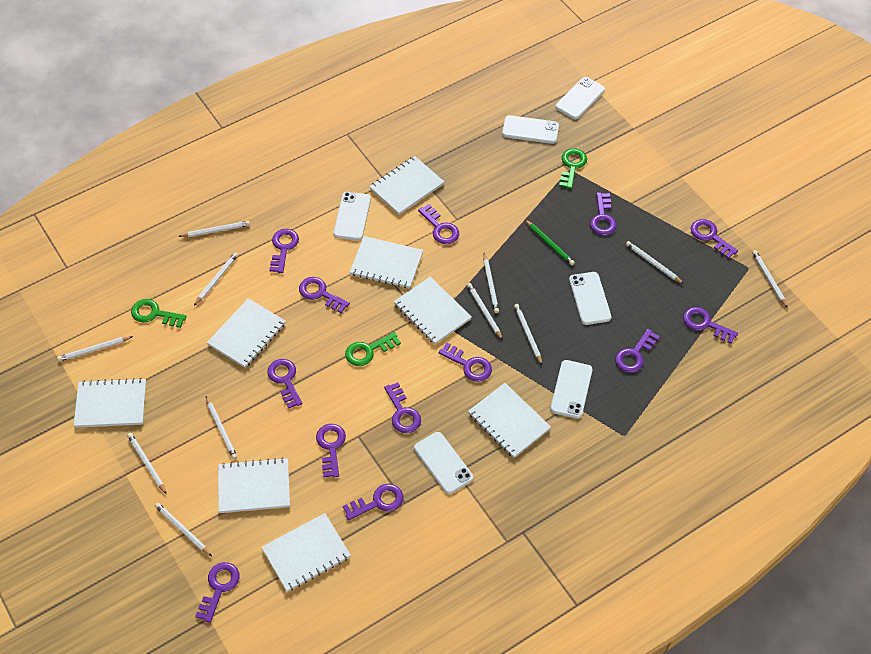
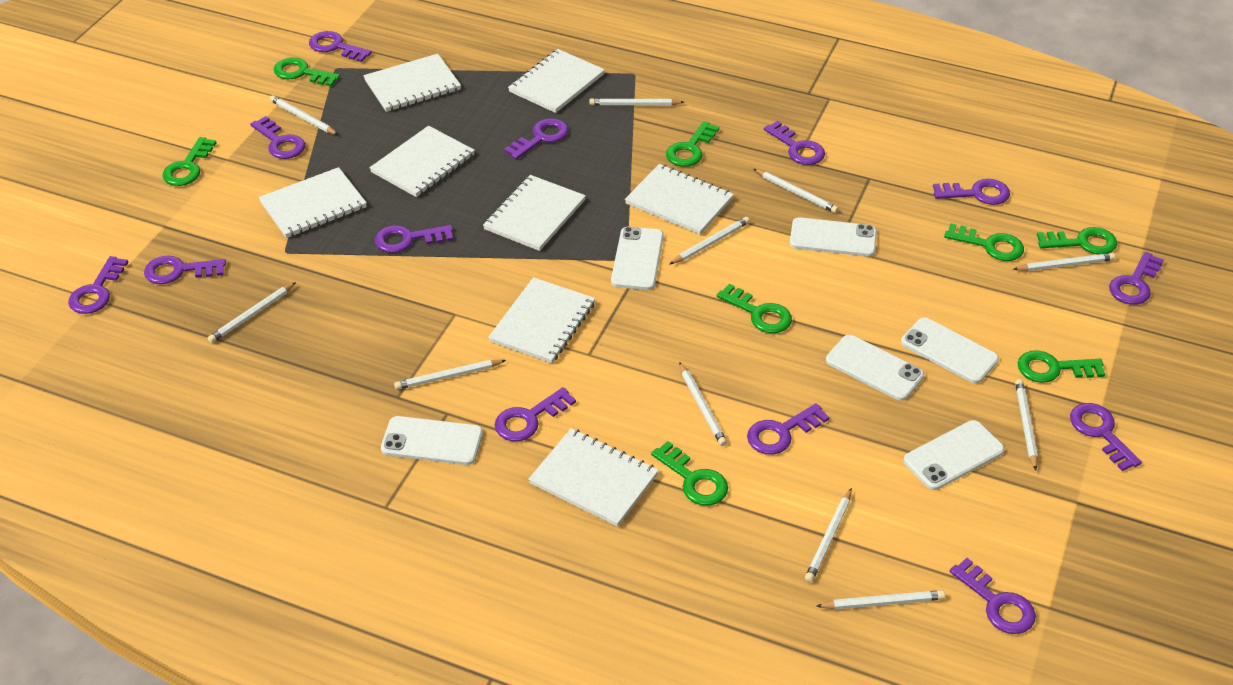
green key: 3 -> 8
green pencil: 1 -> 0

